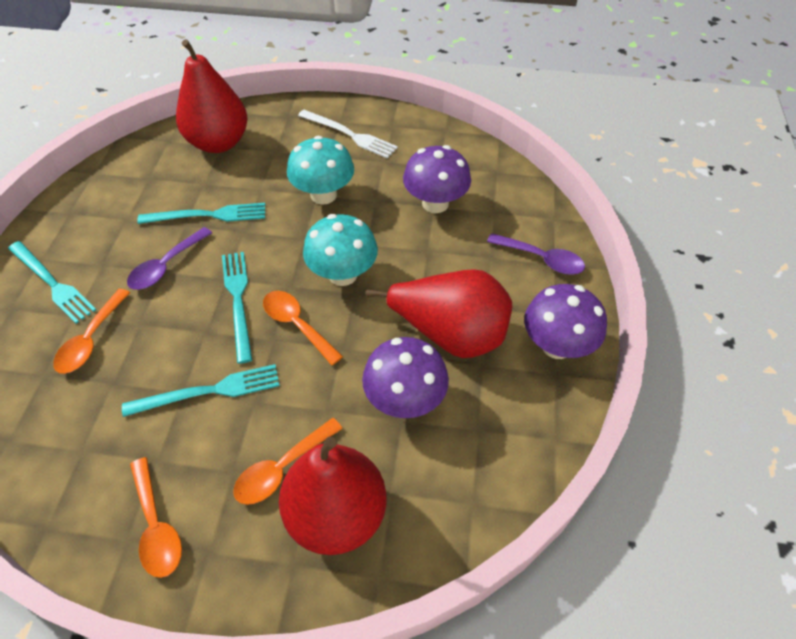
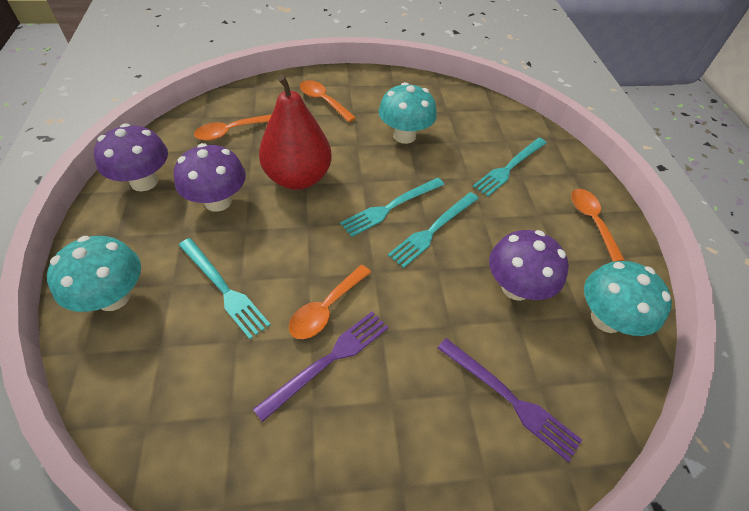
purple fork: 0 -> 2
purple spoon: 2 -> 0
red pear: 3 -> 1
turquoise mushroom: 2 -> 3
white fork: 1 -> 0

